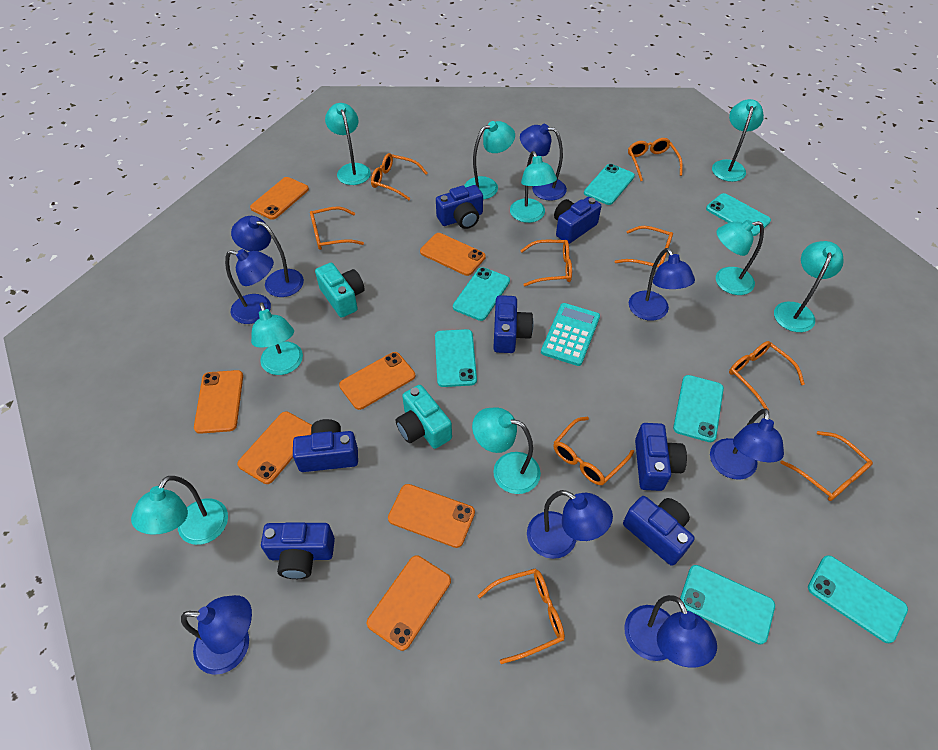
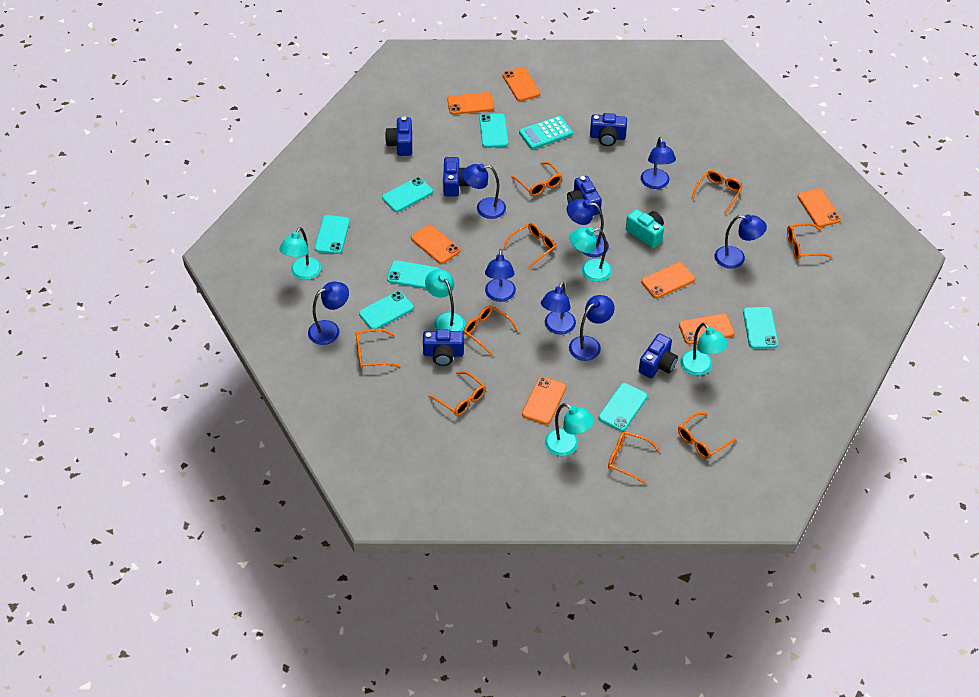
blue camera: 7 -> 6
turquoise camera: 2 -> 1
turquoise lamp: 9 -> 5

